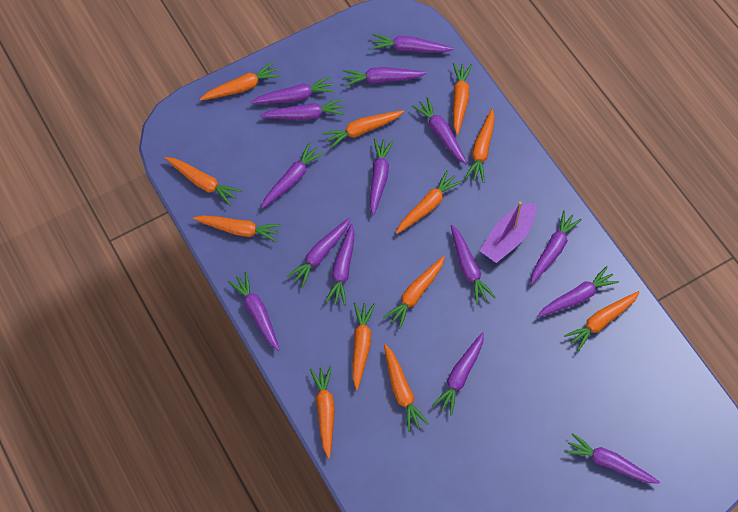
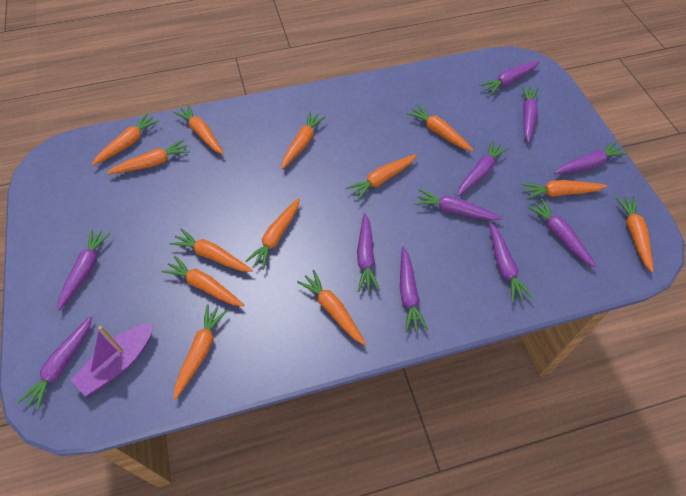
orange carrot: 12 -> 13
purple carrot: 15 -> 11

